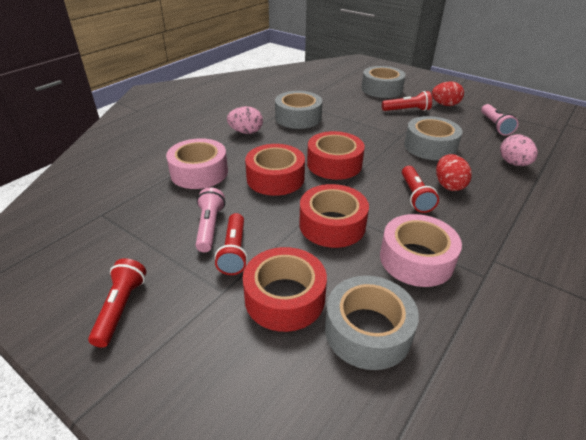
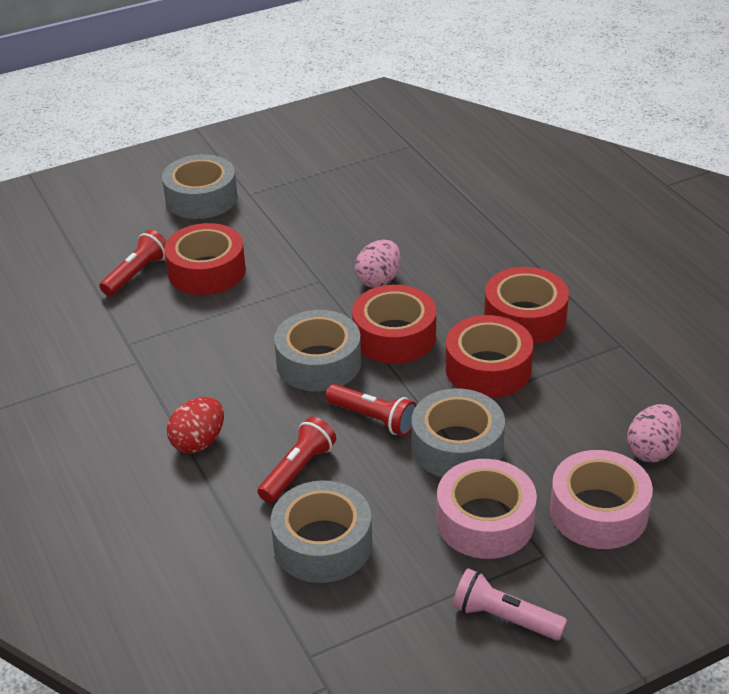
pink flashlight: 2 -> 1
red egg: 2 -> 1
red flashlight: 4 -> 3

